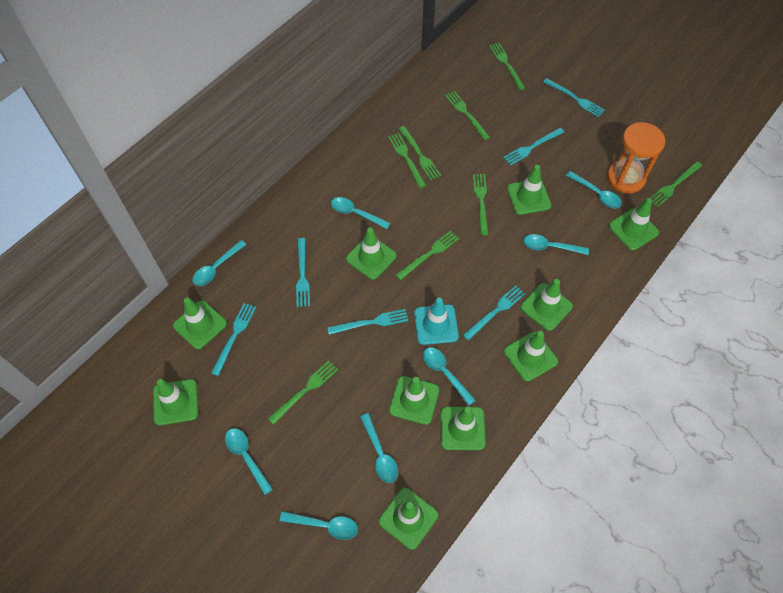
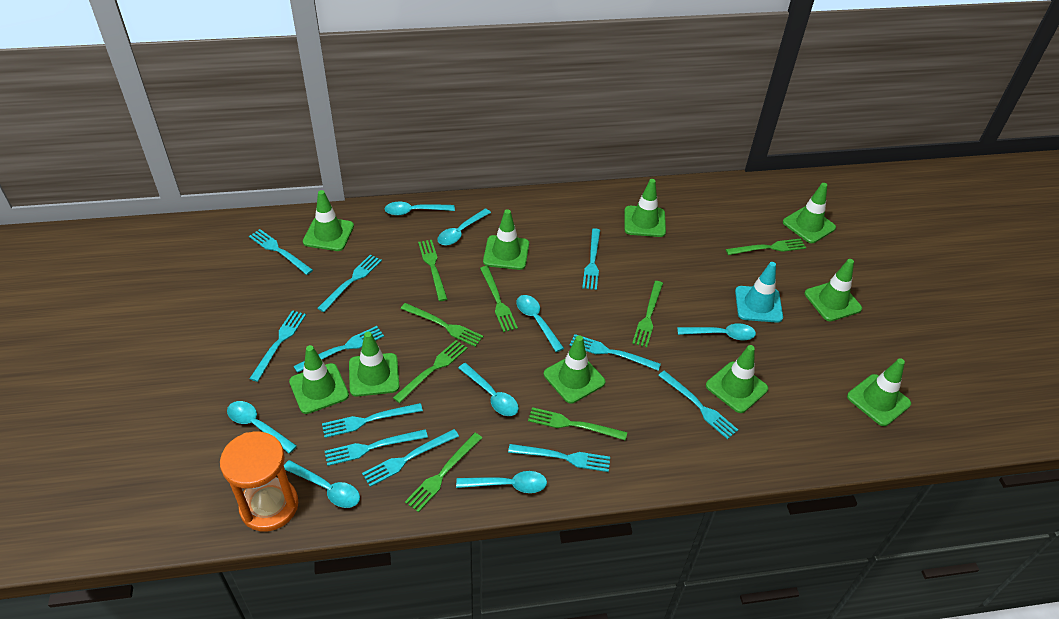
turquoise fork: 6 -> 11

